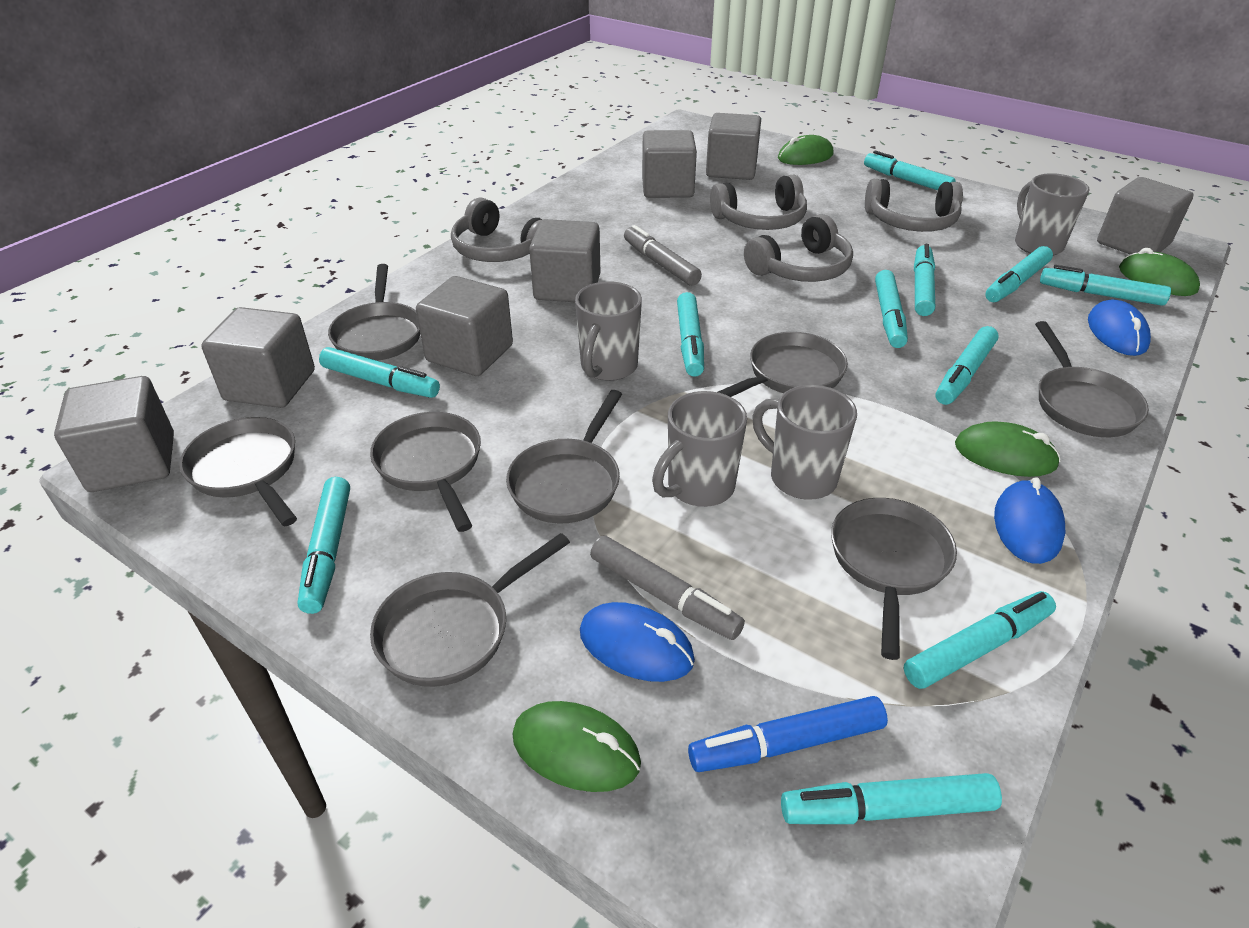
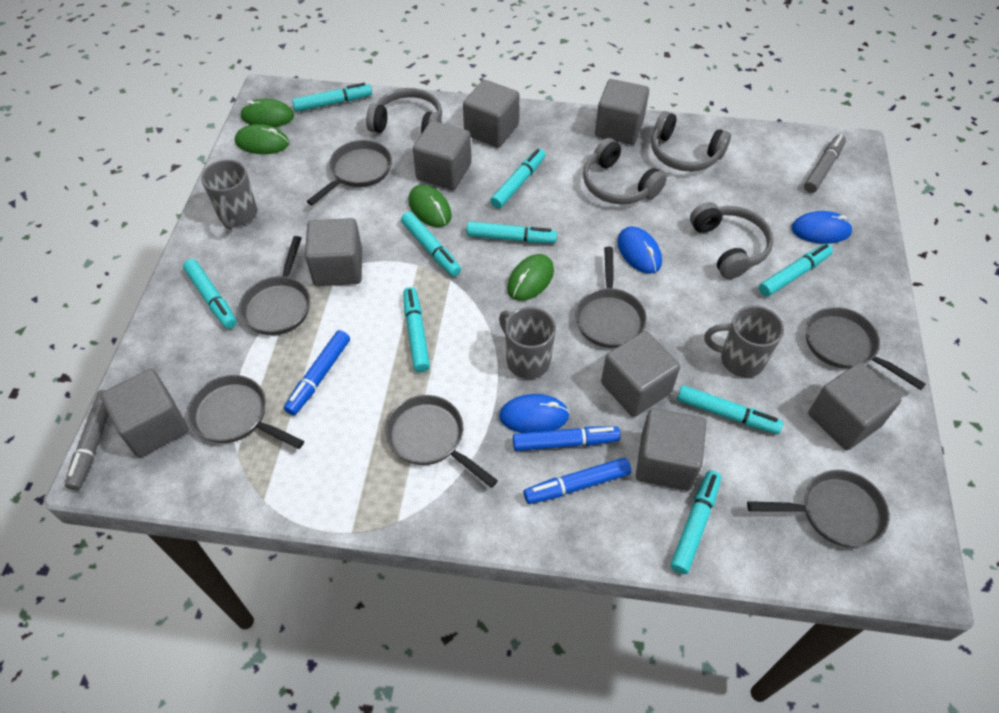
blue marker: 1 -> 3
grey cube: 7 -> 8
grey mug: 4 -> 3
grey pan: 8 -> 7
turquoise marker: 11 -> 9

